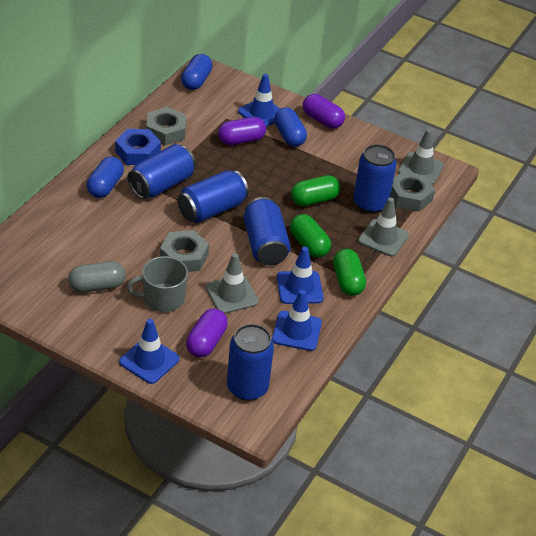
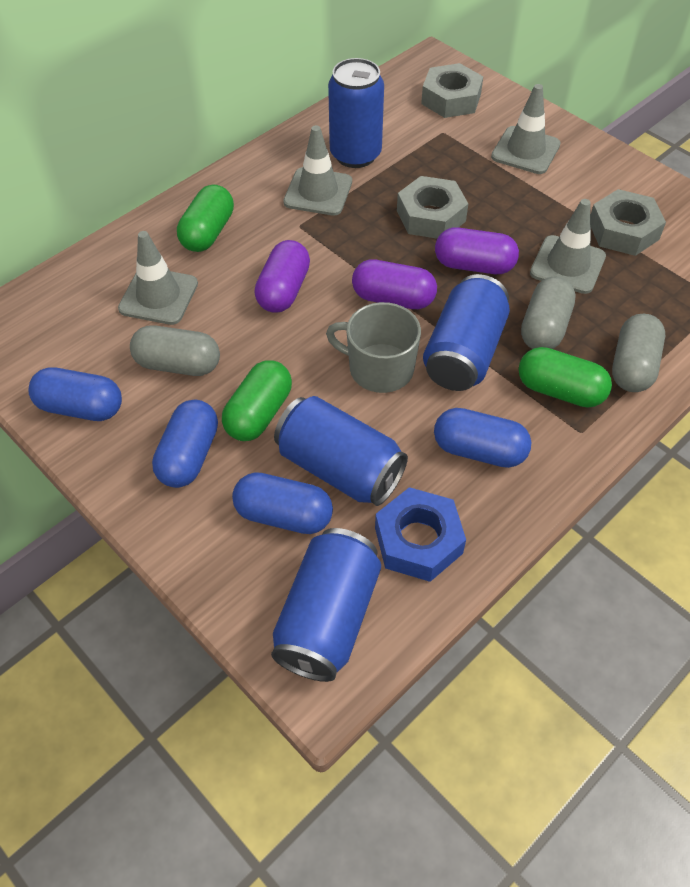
blue can: 5 -> 4
blue capsule: 3 -> 4
blue traffic cone: 4 -> 0
grey capsule: 1 -> 3
grey traffic cone: 3 -> 4

